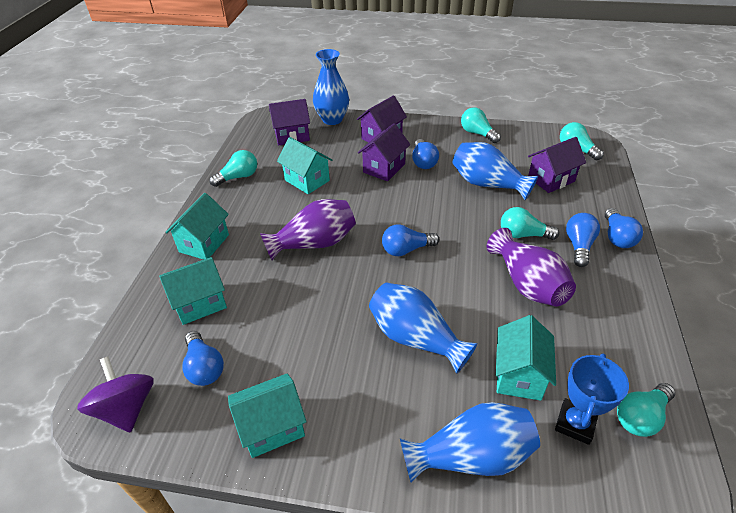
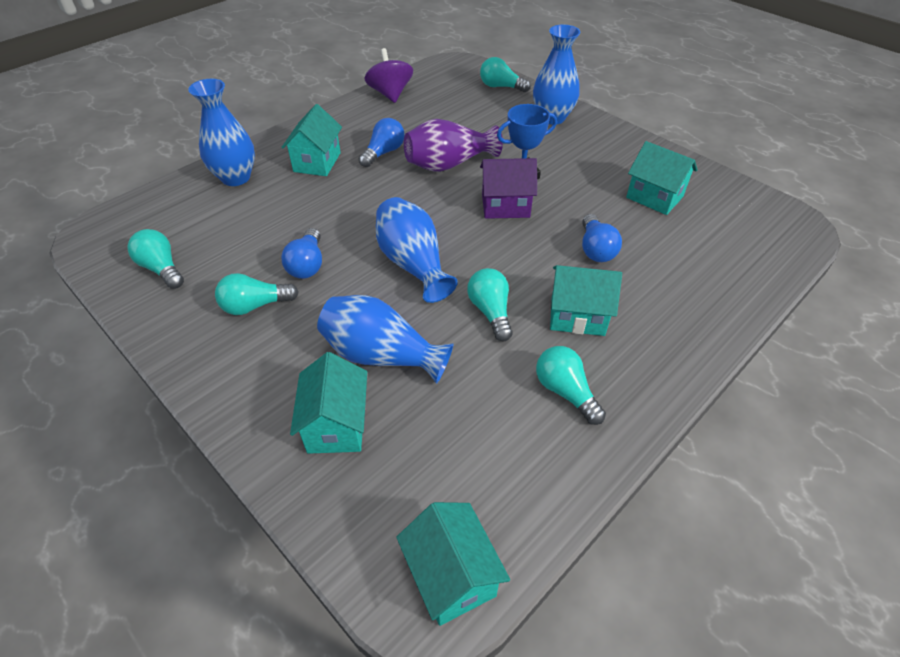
blue light bulb: 5 -> 3
purple house: 4 -> 1
purple vase: 2 -> 1

